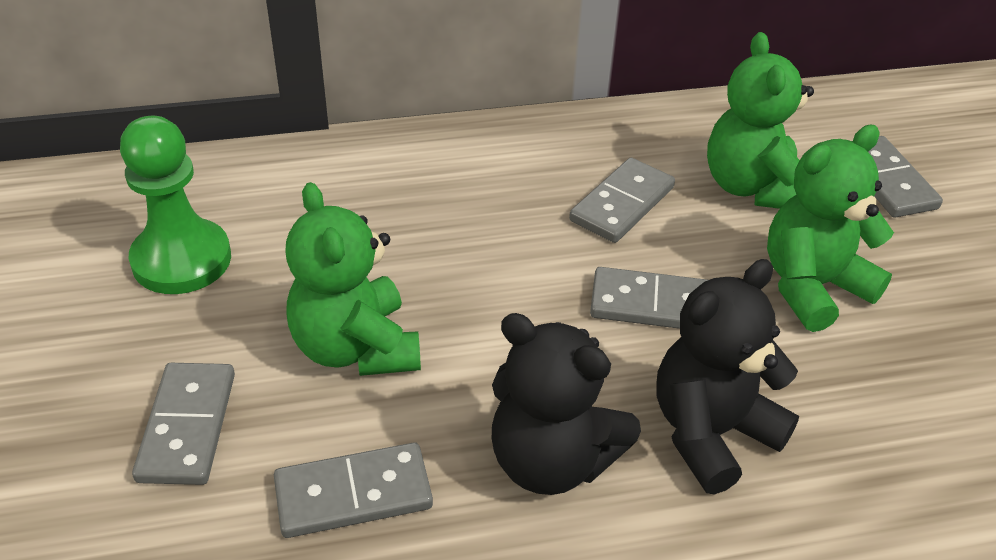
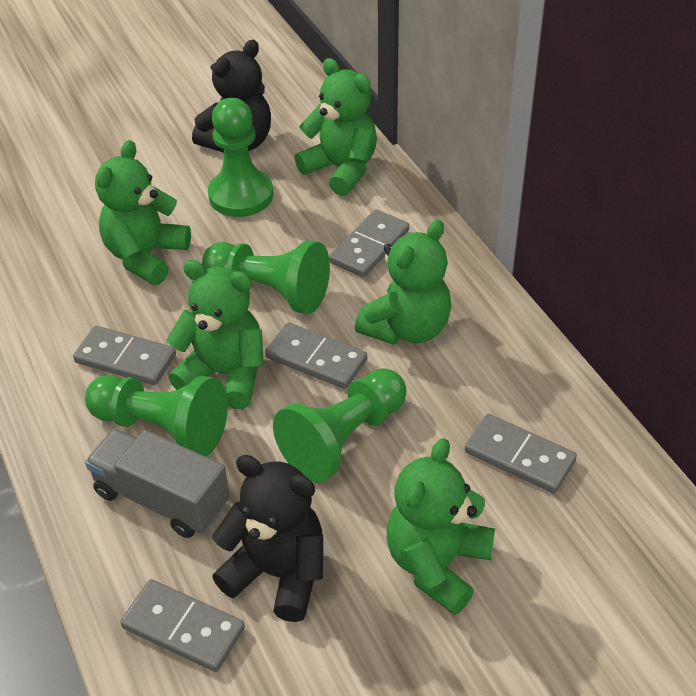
green pawn: 1 -> 4
green teddy bear: 3 -> 5
grey truck: 0 -> 1

